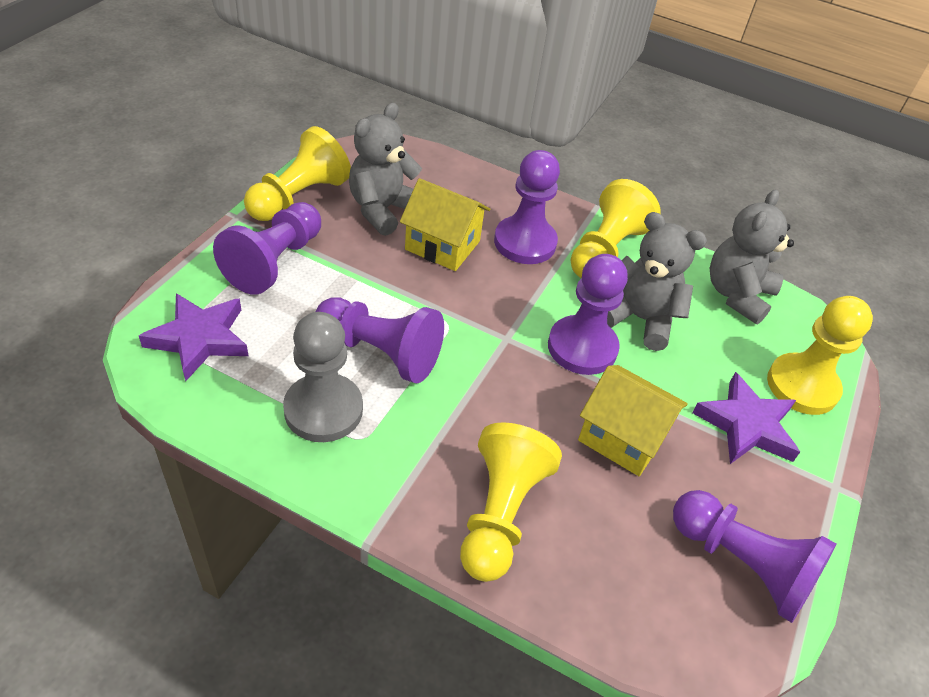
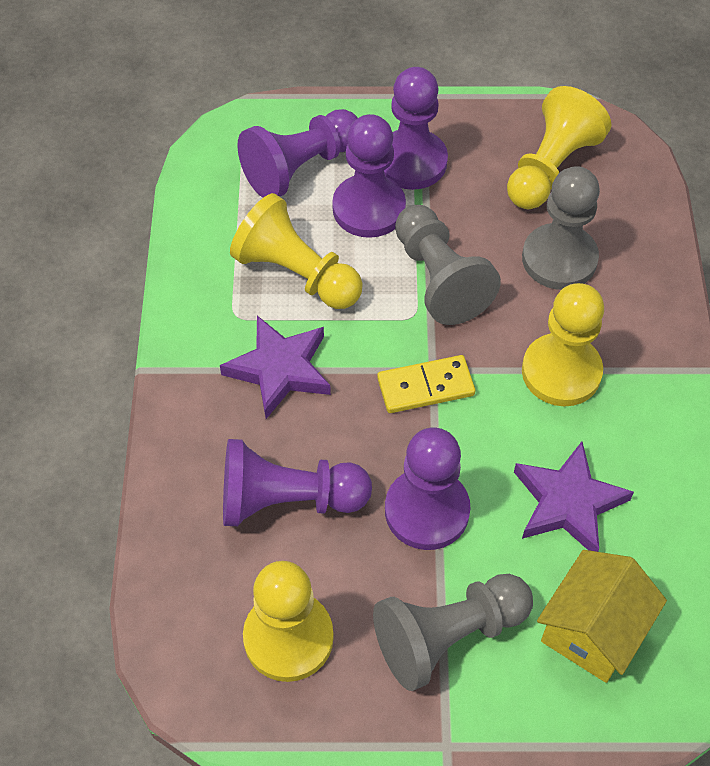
grey pawn: 1 -> 3
grey teddy bear: 3 -> 0
yellow domino: 0 -> 1
yellow house: 2 -> 1

